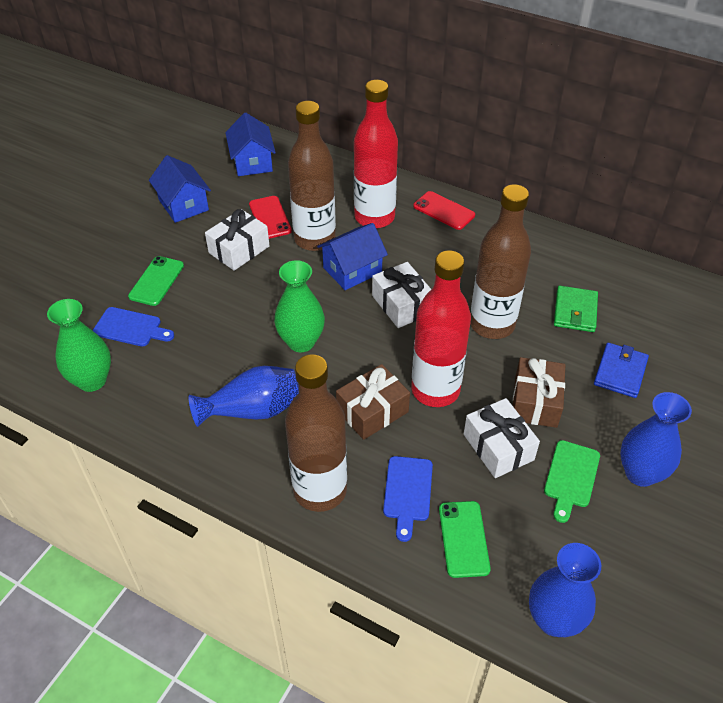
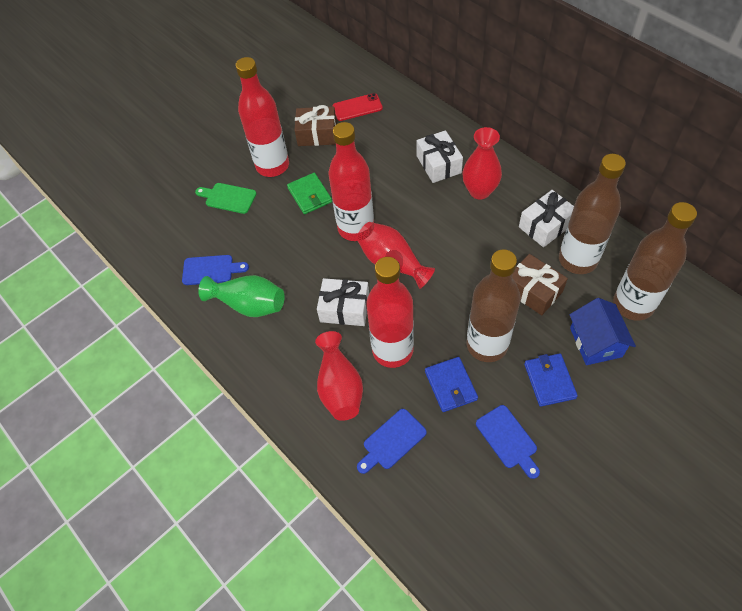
blue cutting board: 2 -> 3
blue house: 3 -> 1
blue vase: 3 -> 0
blue wallet: 1 -> 2
green phone: 2 -> 0
green vase: 2 -> 1
red bottle: 2 -> 3
red phone: 2 -> 1
red vase: 0 -> 3

